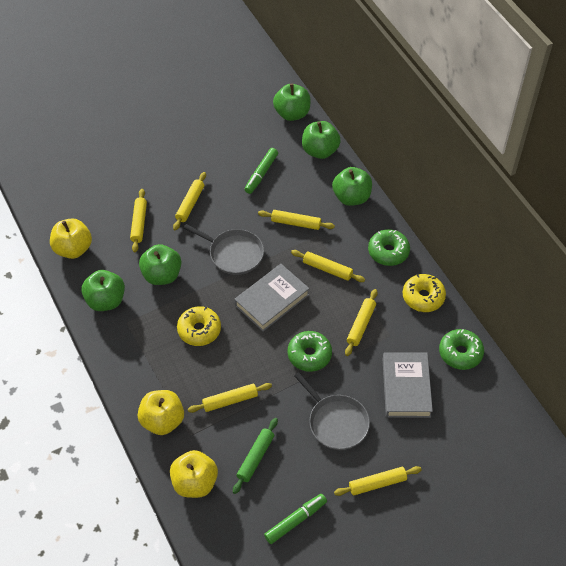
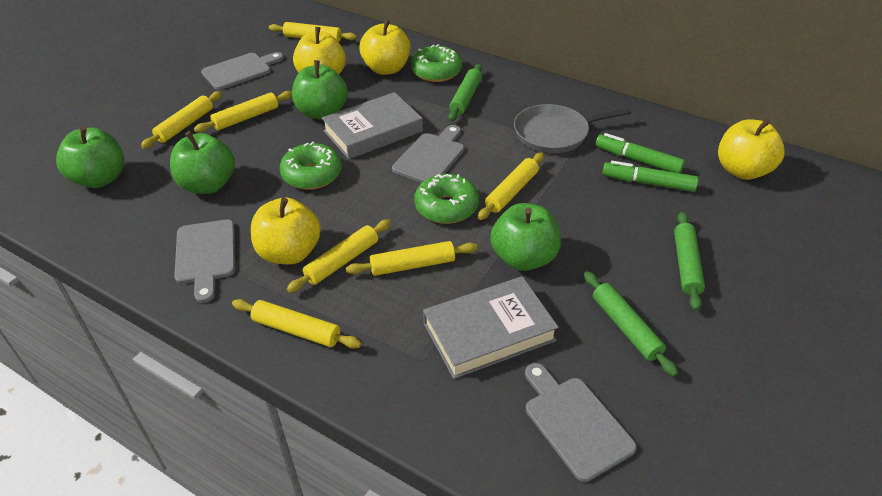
green apple: 5 -> 4
green rolling pin: 1 -> 3
grey cutting board: 0 -> 4
grey pan: 2 -> 1
yellow apple: 3 -> 4
yellow donut: 2 -> 0

